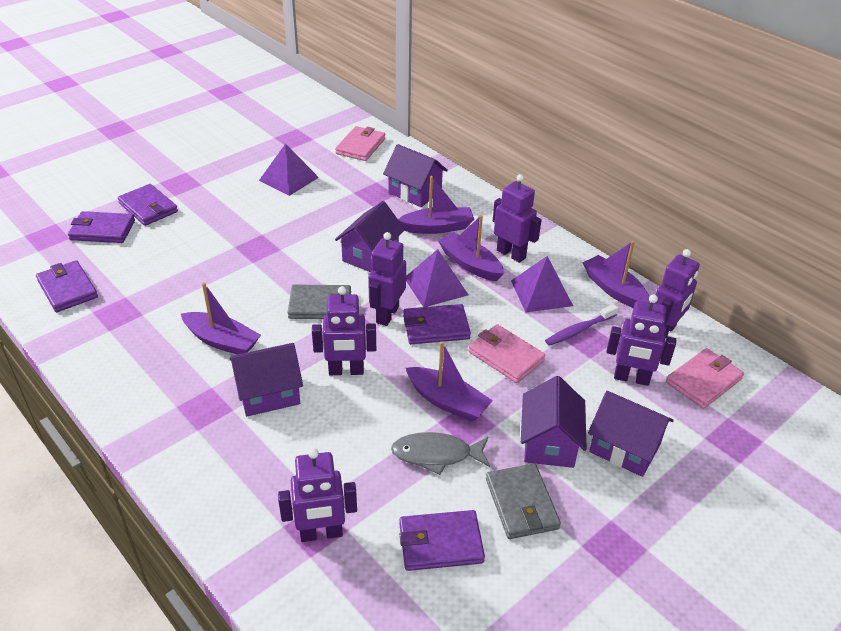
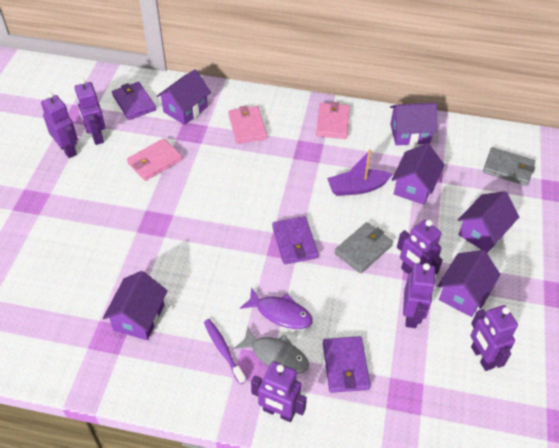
purple boat: 5 -> 1
purple fish: 0 -> 1
purple house: 5 -> 6
purple pyramid: 3 -> 0
purple wallet: 5 -> 3

